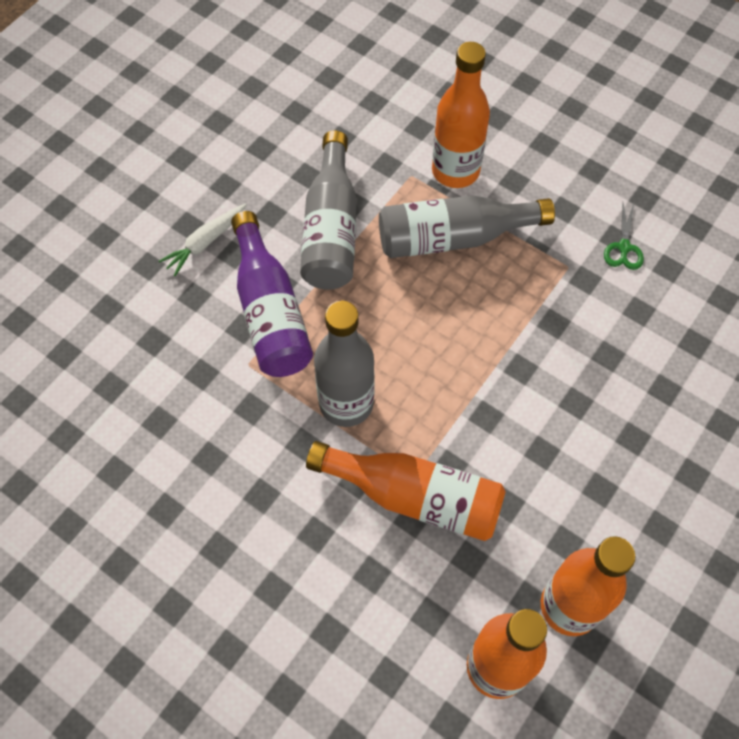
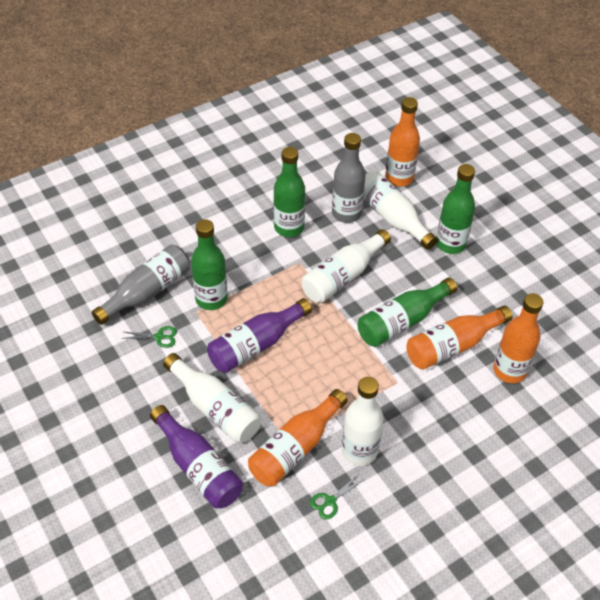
green bottle: 0 -> 4
green scissors: 1 -> 2
grey bottle: 3 -> 2
purple bottle: 1 -> 2
white bottle: 0 -> 4
white carrot: 1 -> 0

